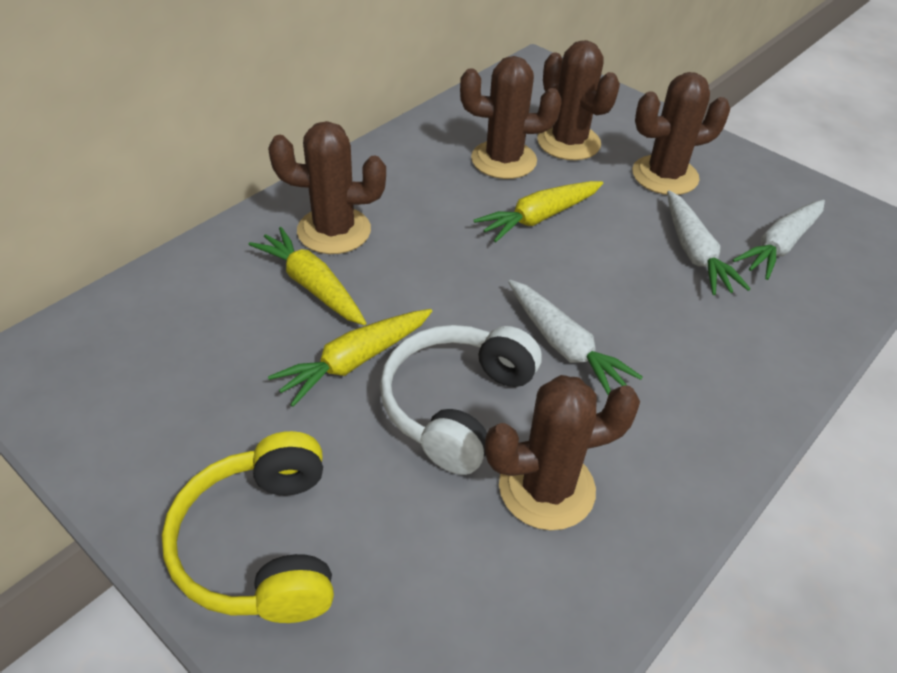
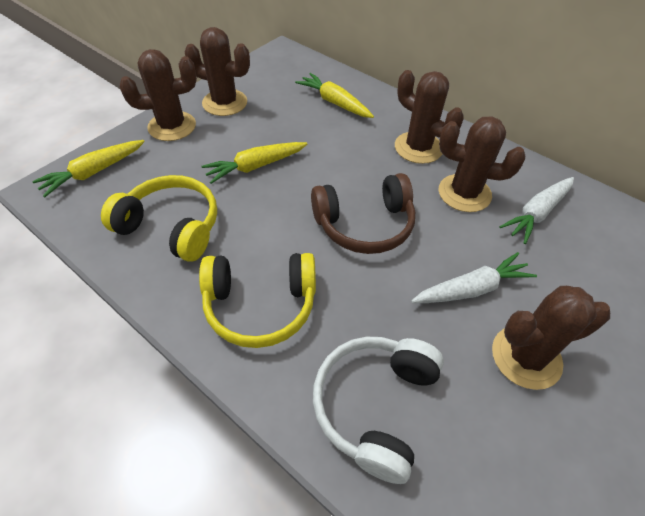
brown headphones: 0 -> 1
white carrot: 3 -> 2
yellow headphones: 1 -> 2

